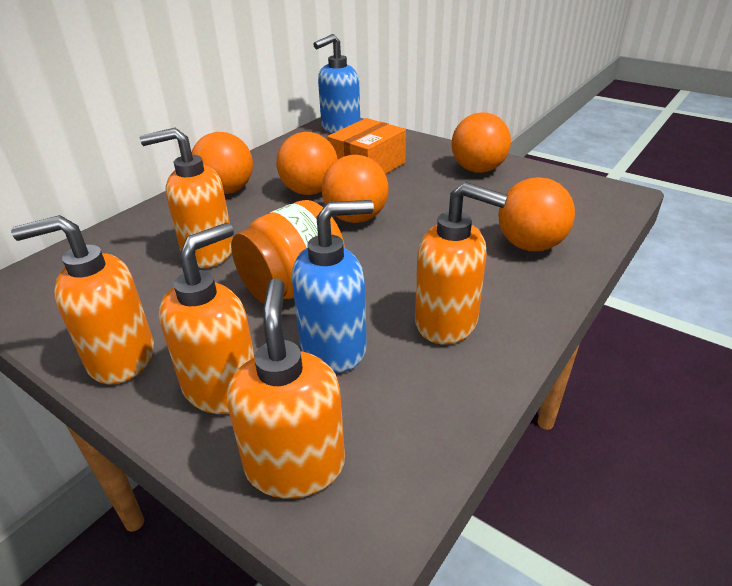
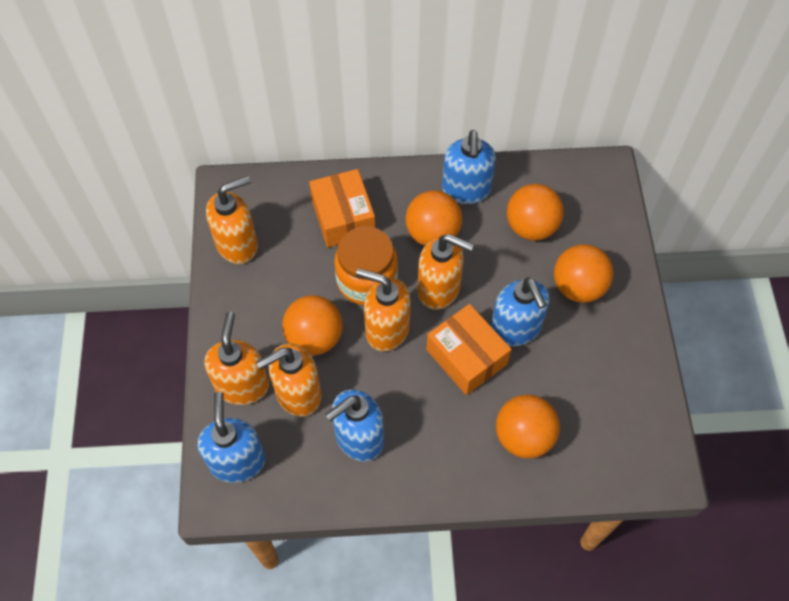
blue soap dispenser: 2 -> 4
orange box: 1 -> 2

